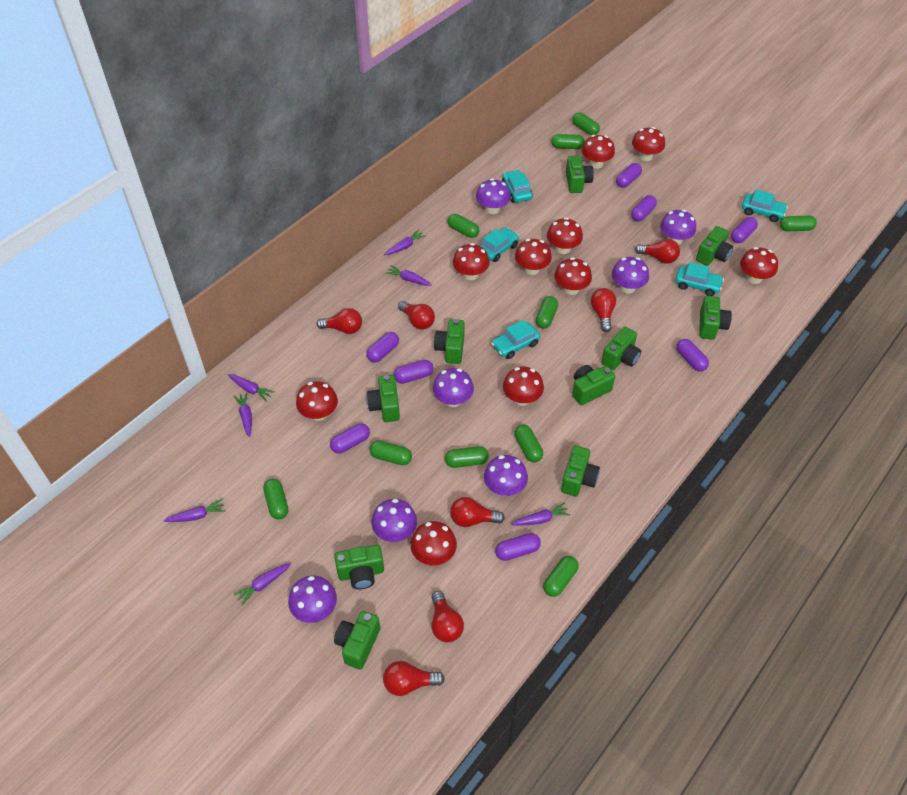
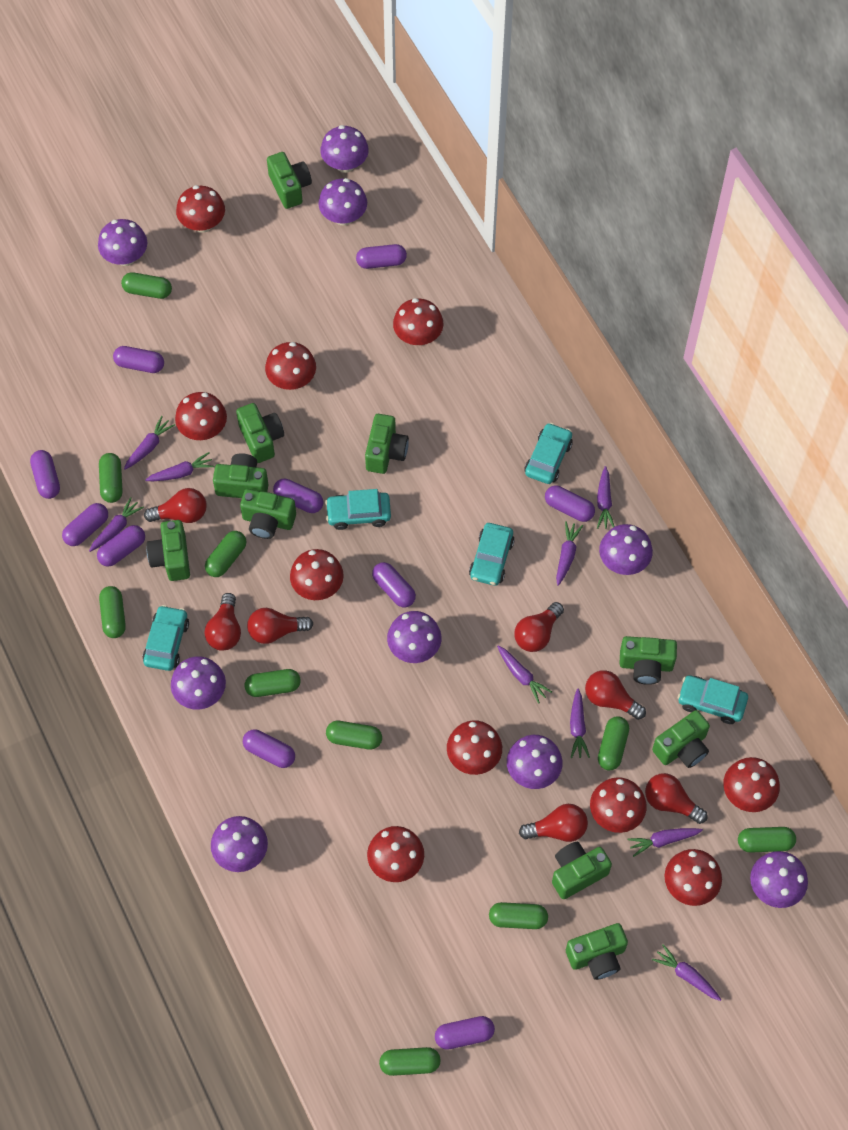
purple capsule: 8 -> 10
purple carrot: 7 -> 9
purple mushroom: 7 -> 9

